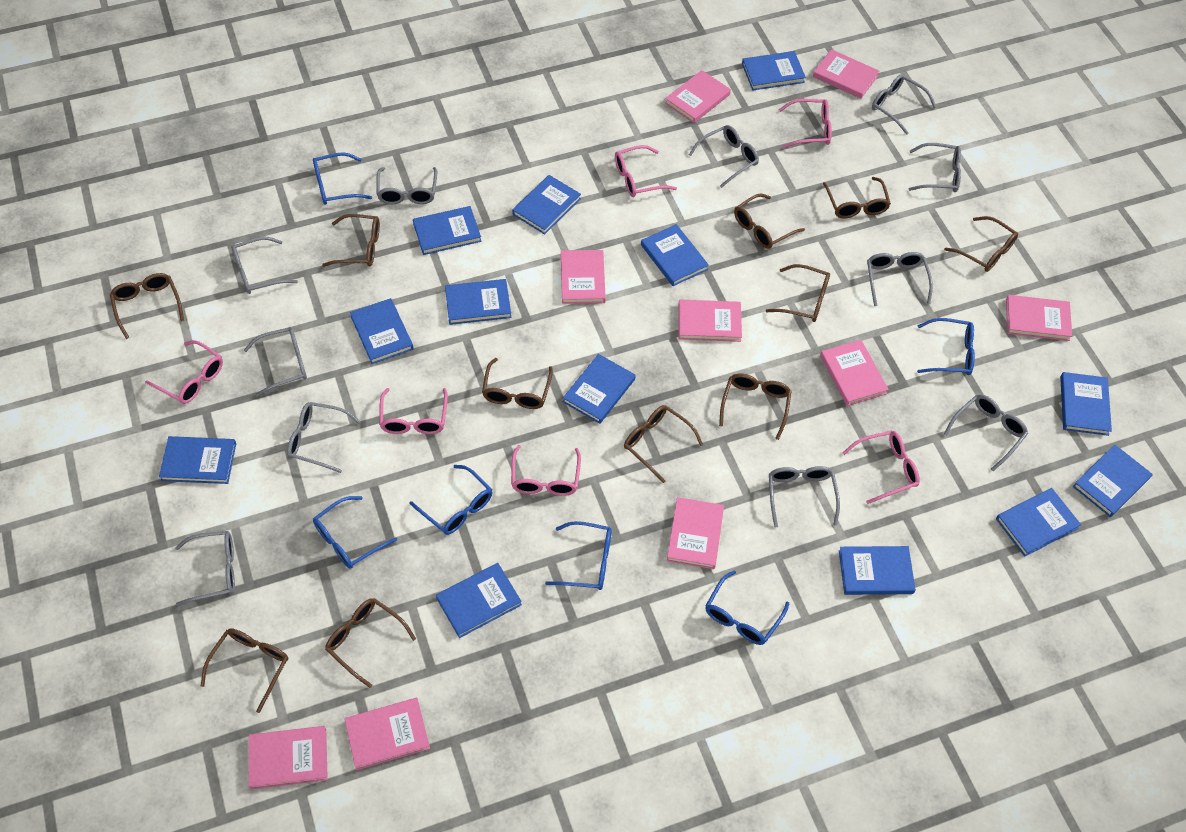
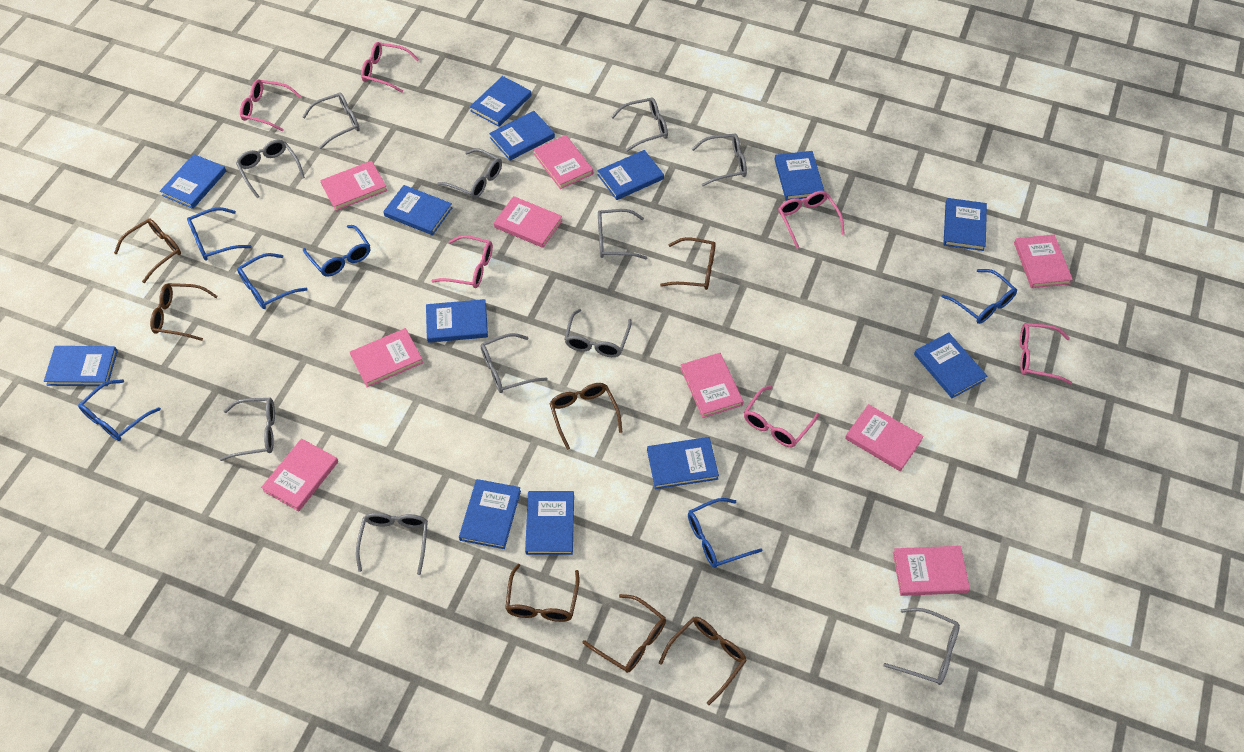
brown glasses: 11 -> 7

